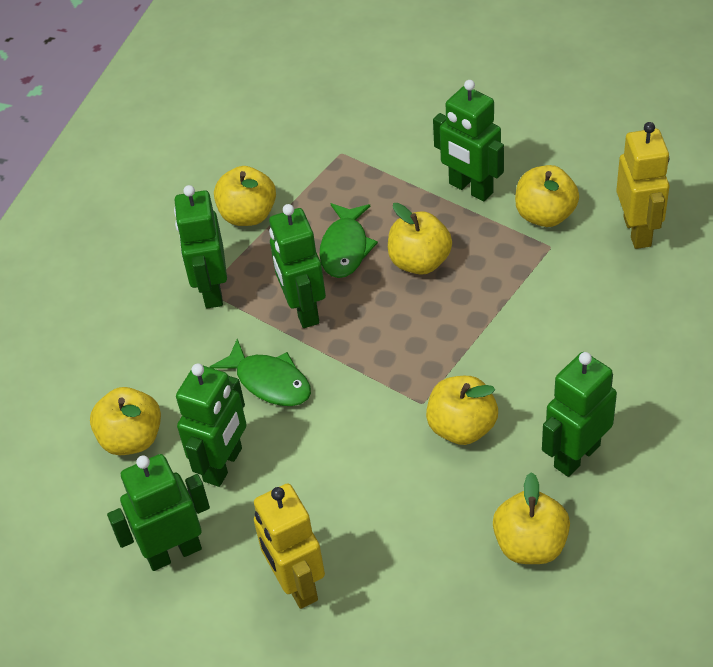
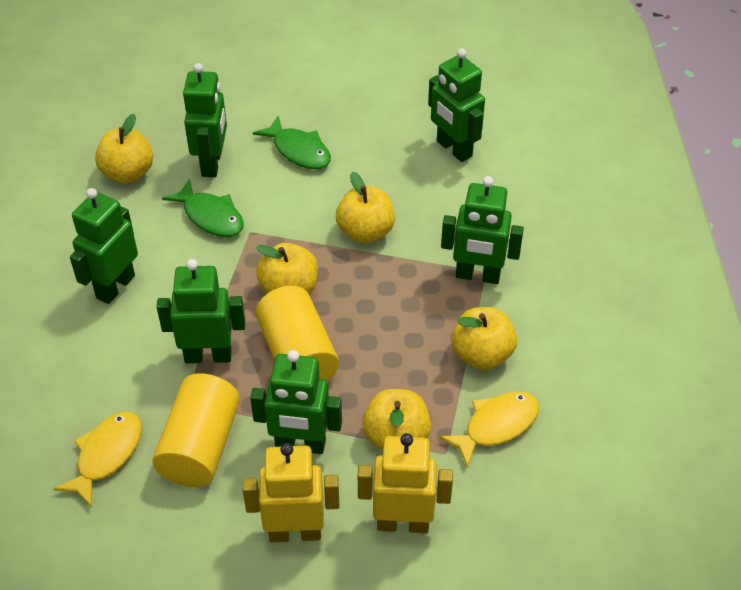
yellow apple: 6 -> 5
yellow cylinder: 0 -> 2
yellow fish: 0 -> 2

